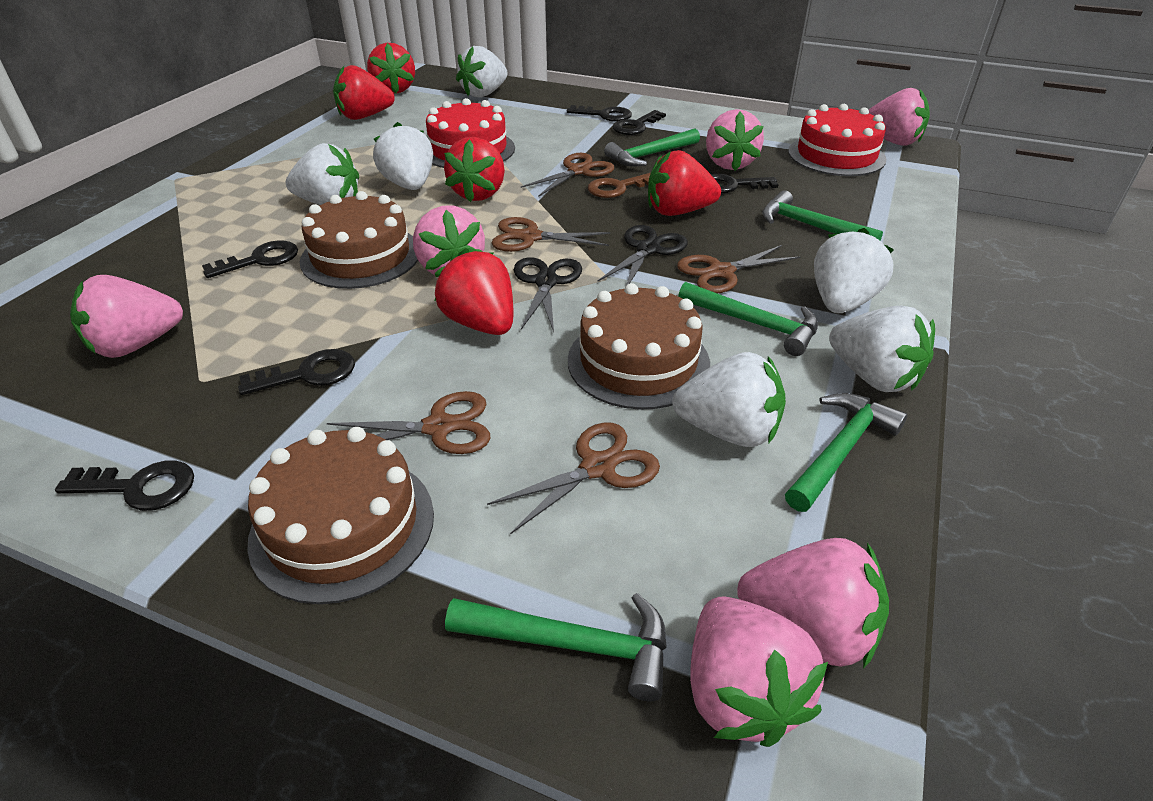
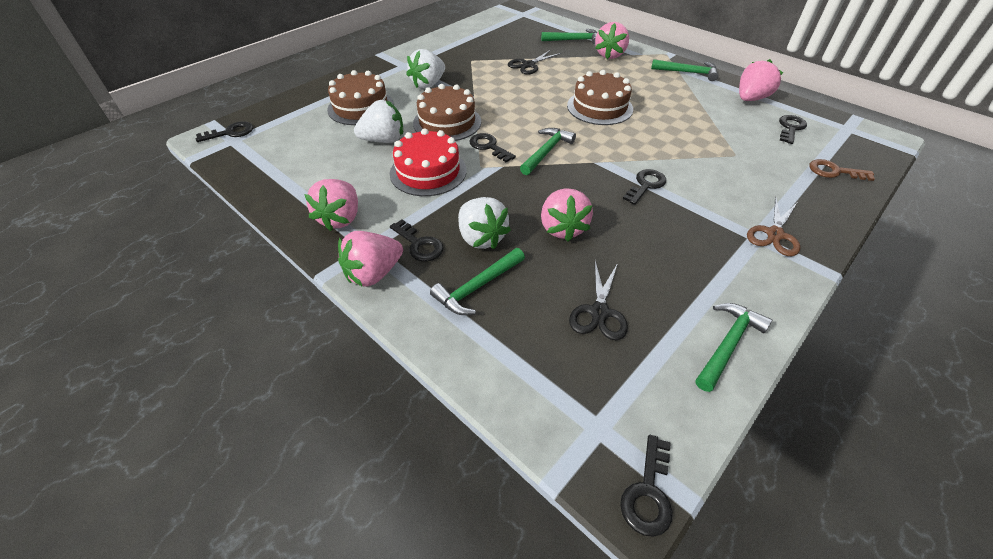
brown scissors: 5 -> 1
pink strawberry: 6 -> 5
red cake: 2 -> 1
red strawberry: 5 -> 0
white strawberry: 6 -> 3

